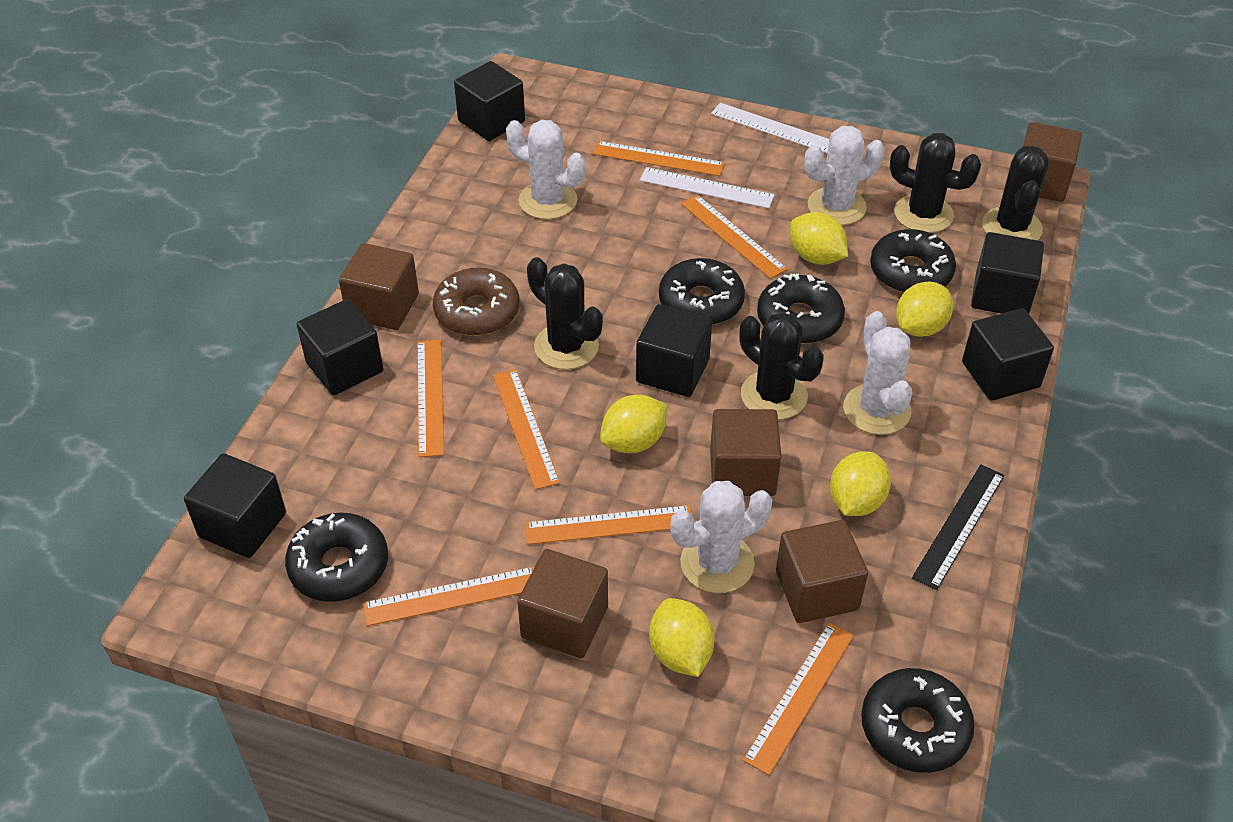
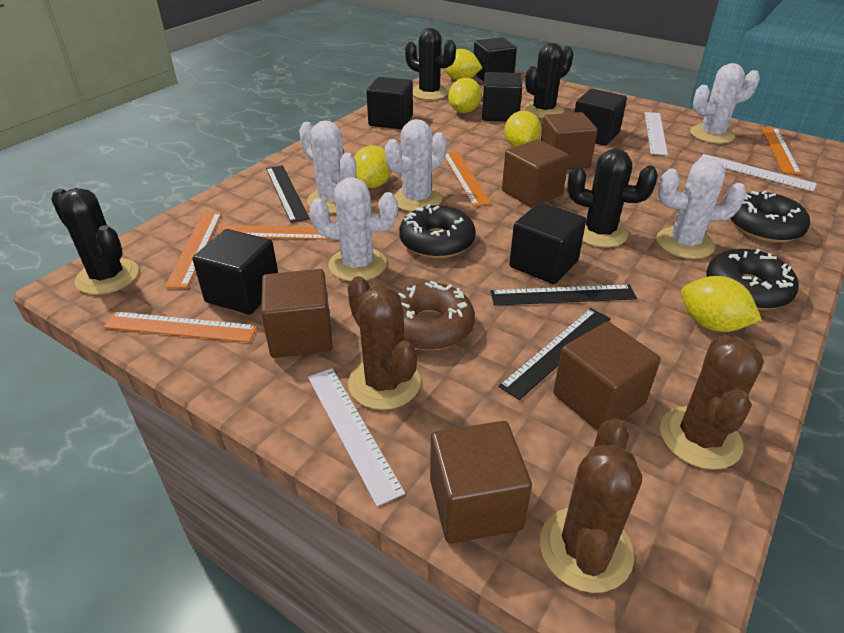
black donut: 5 -> 3
black ruler: 1 -> 3
brown cactus: 0 -> 3
orange ruler: 7 -> 5
white cactus: 4 -> 5
white ruler: 2 -> 3

